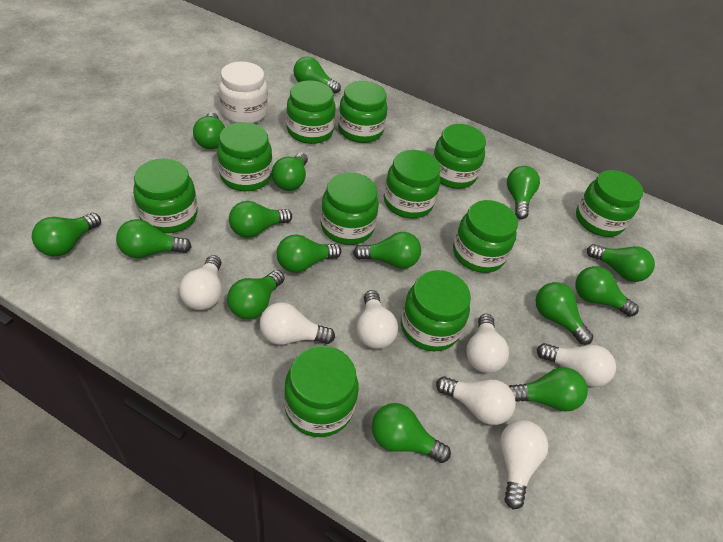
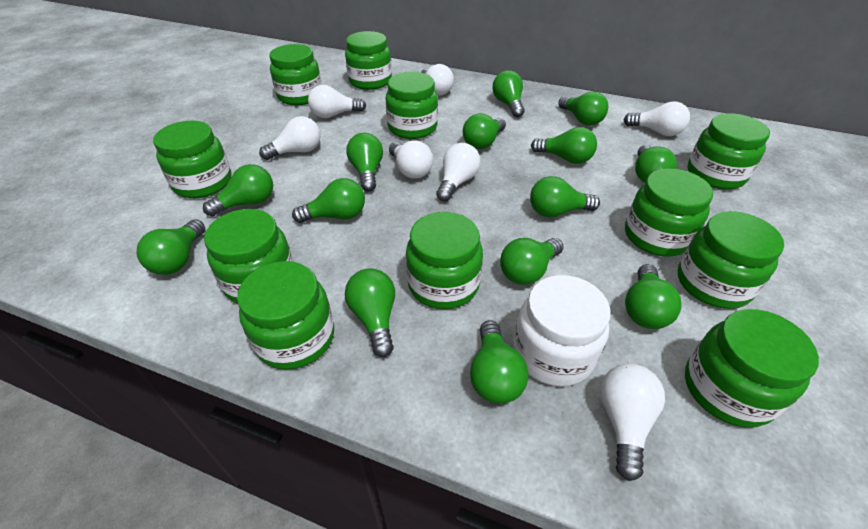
green light bulb: 15 -> 14

